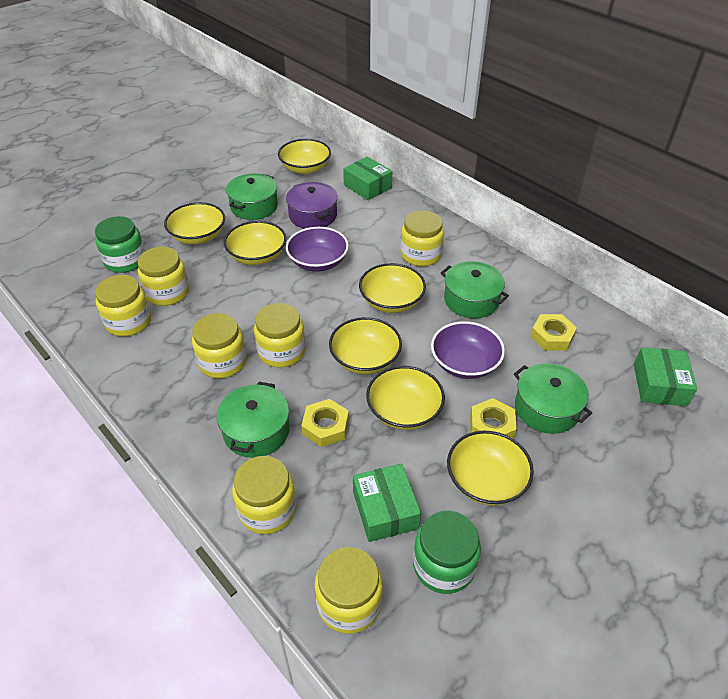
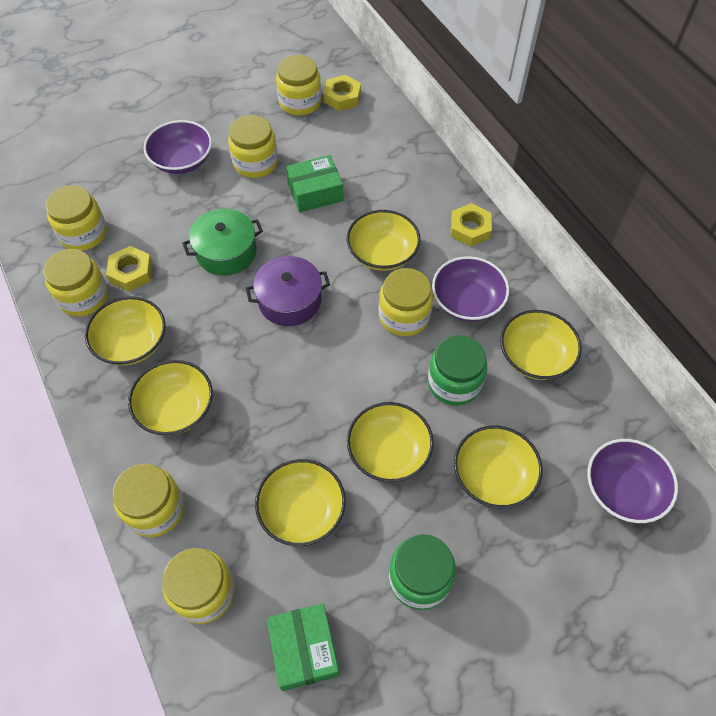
green box: 3 -> 2
green pot: 4 -> 1
purple bowl: 2 -> 3

